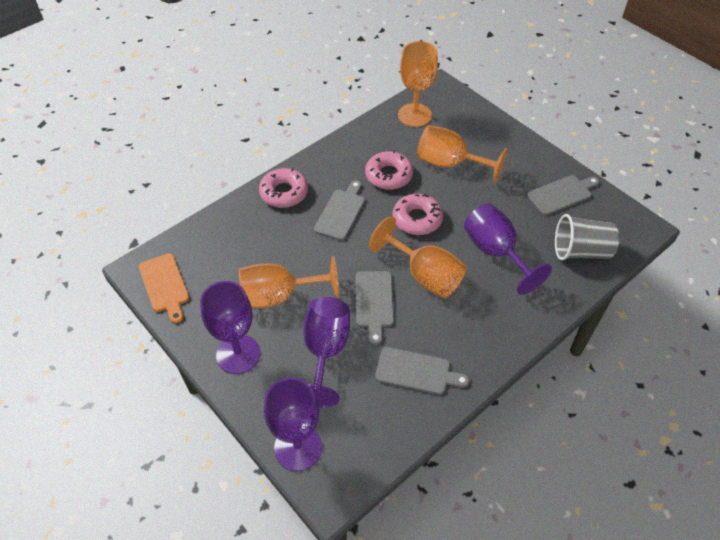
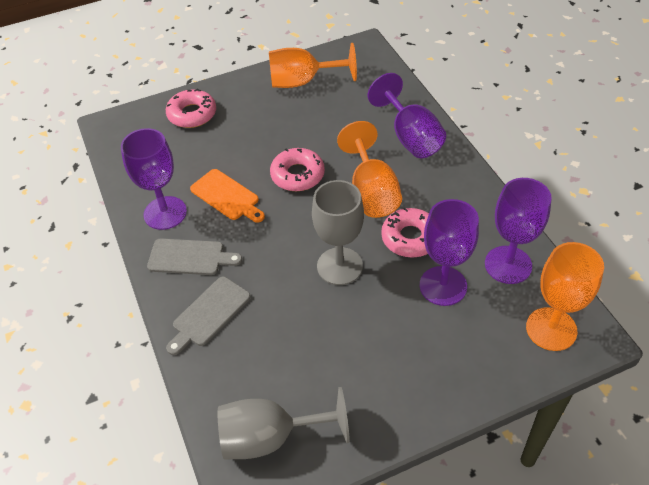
grey cup: 1 -> 0
grey cutting board: 4 -> 2
grey goblet: 0 -> 2
orange goblet: 4 -> 3

